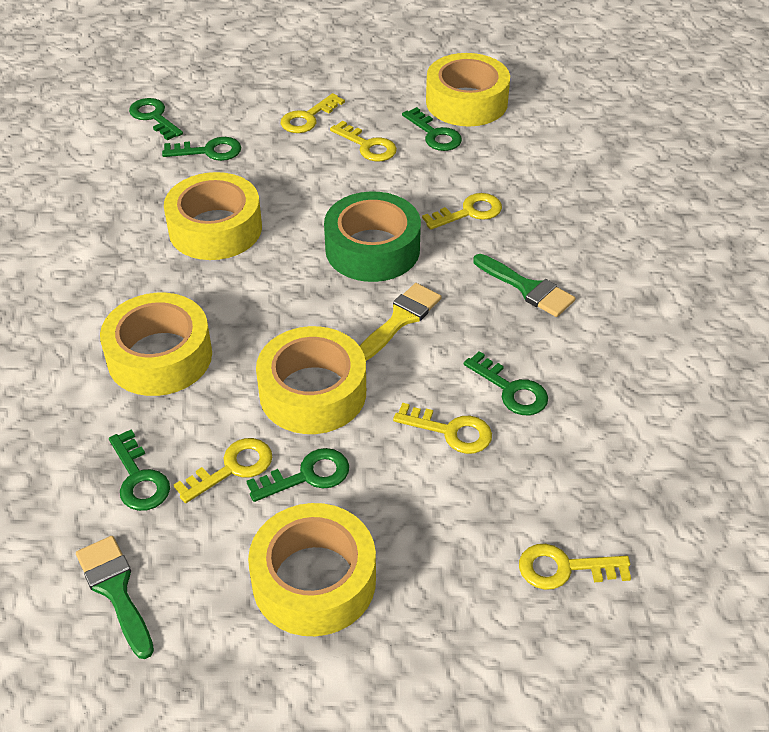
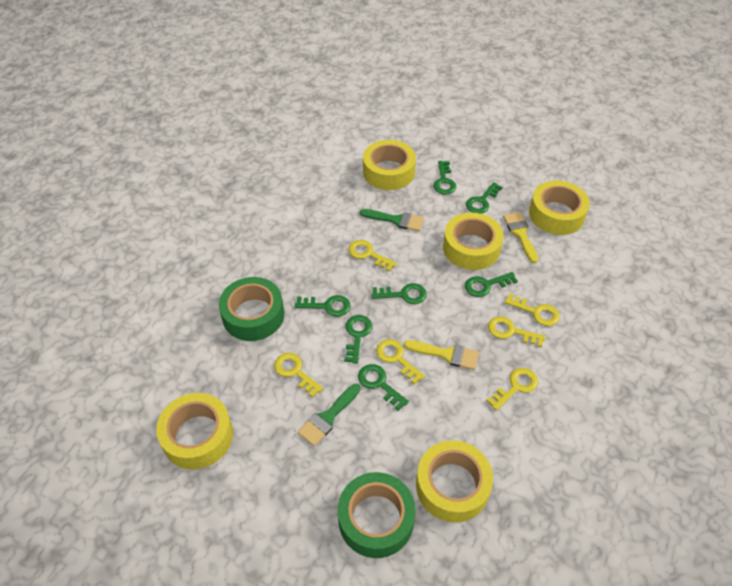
green key: 6 -> 7
green tape: 1 -> 2
yellow brush: 1 -> 2

